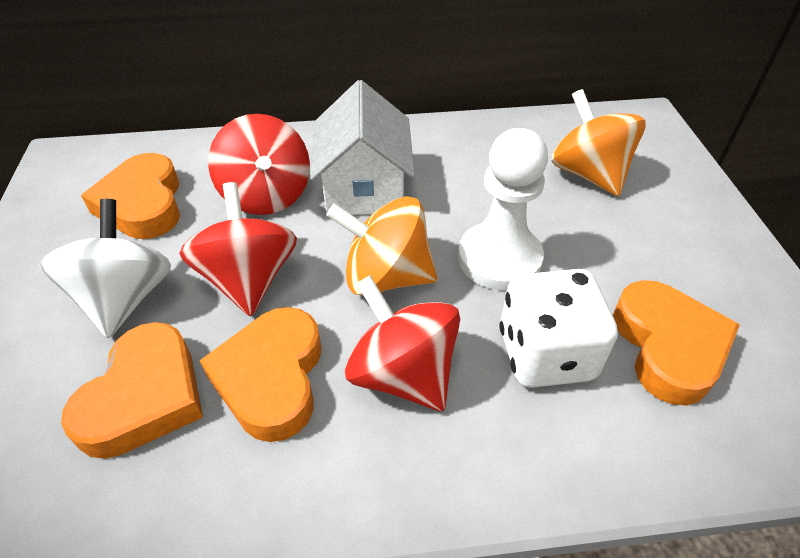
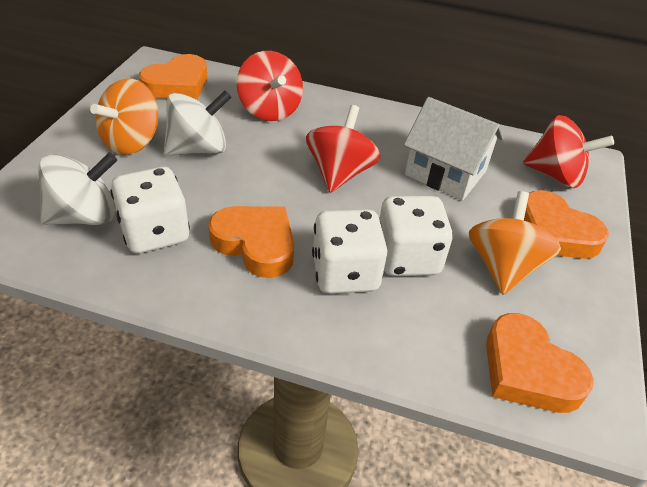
white dice: 1 -> 3
white pawn: 1 -> 0
white spinning top: 1 -> 2

